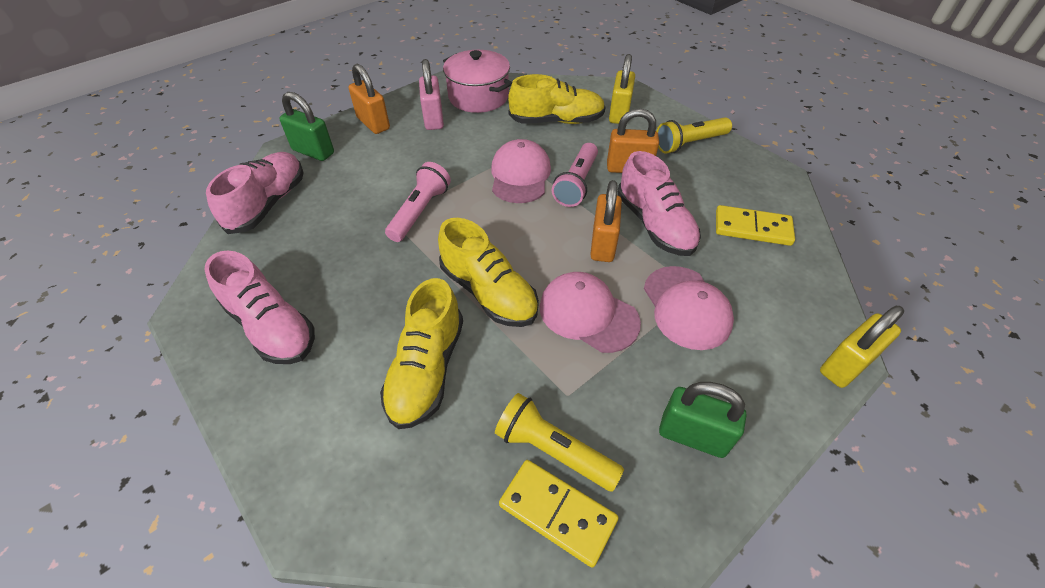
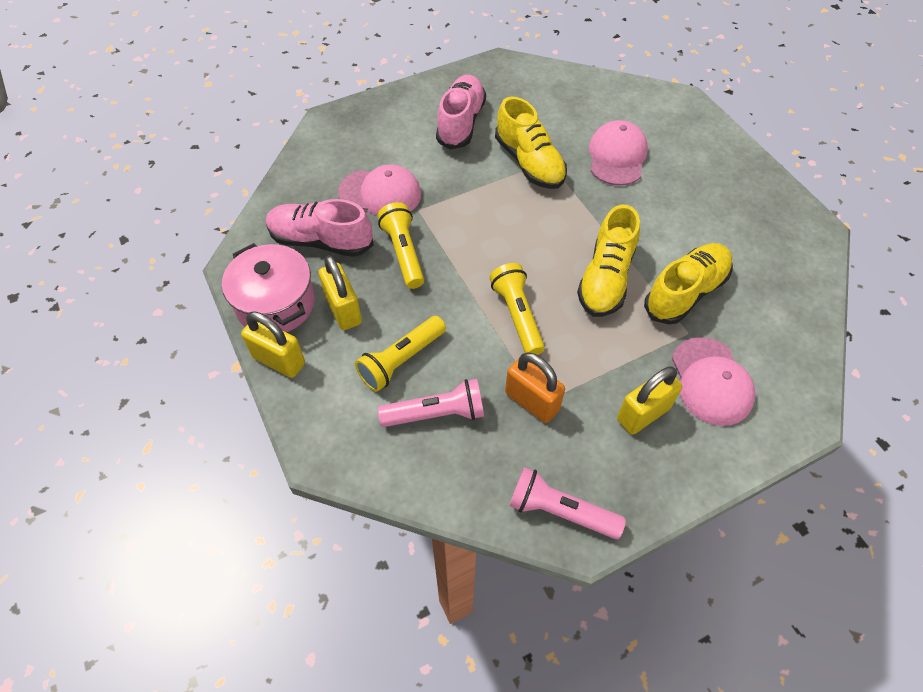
green padlock: 2 -> 0
orange padlock: 3 -> 1
pink padlock: 1 -> 0
pink shoe: 3 -> 2
yellow domino: 2 -> 0
yellow flashlight: 2 -> 3
yellow padlock: 2 -> 3

